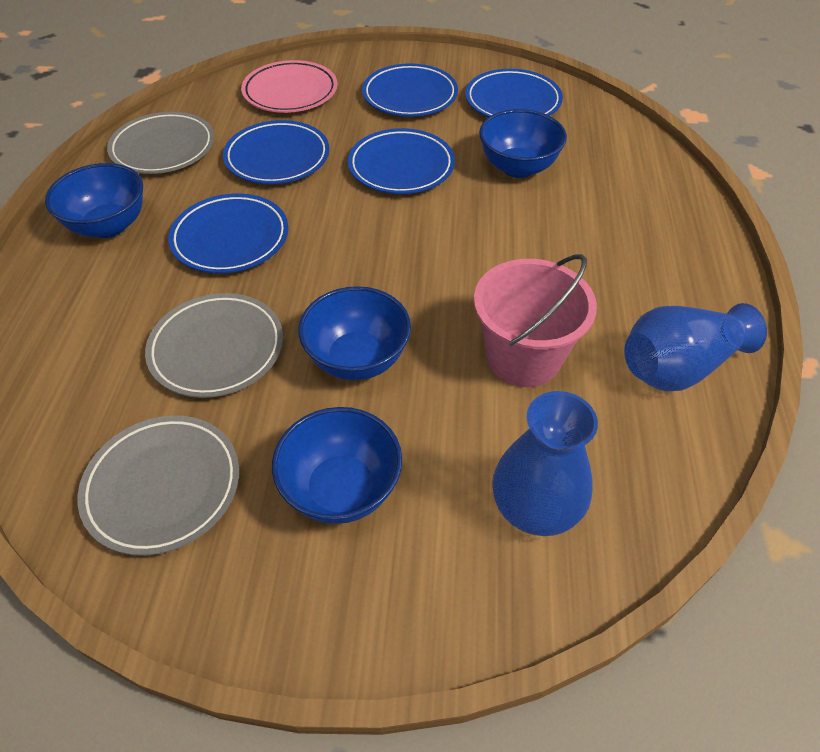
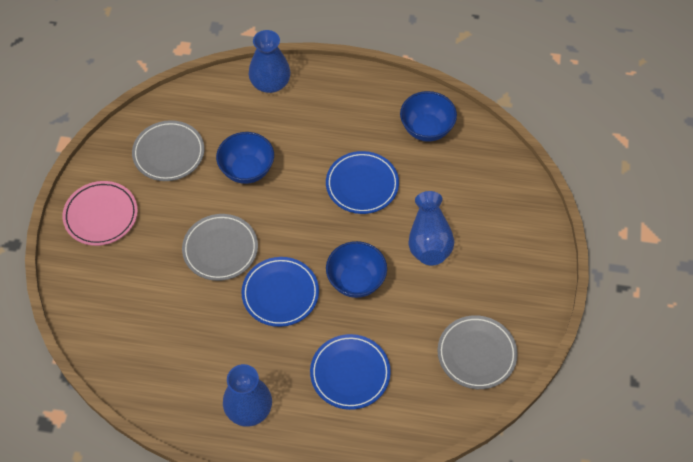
blue bowl: 4 -> 3
blue plate: 5 -> 3
blue vase: 2 -> 3
pink bucket: 1 -> 0

